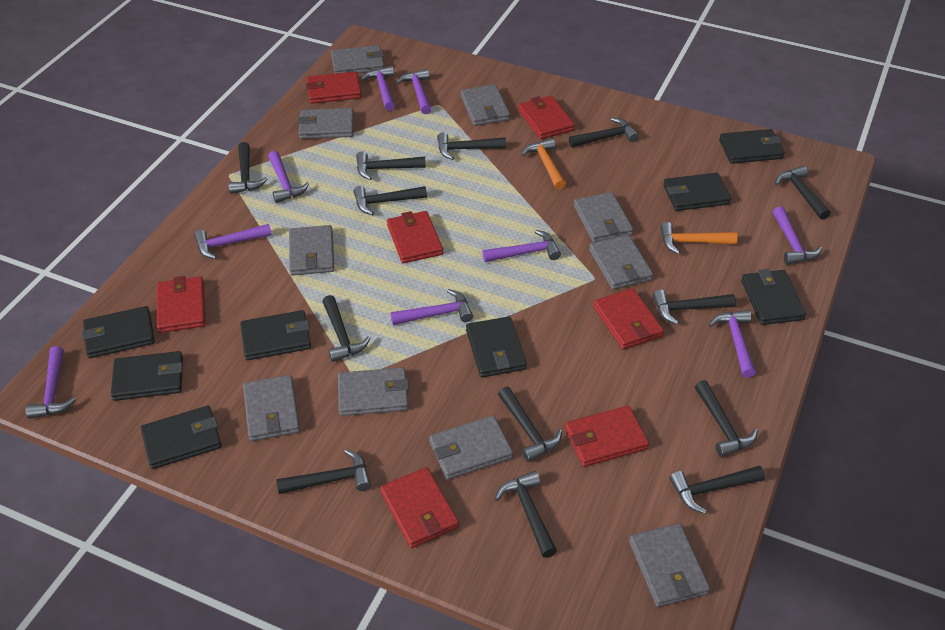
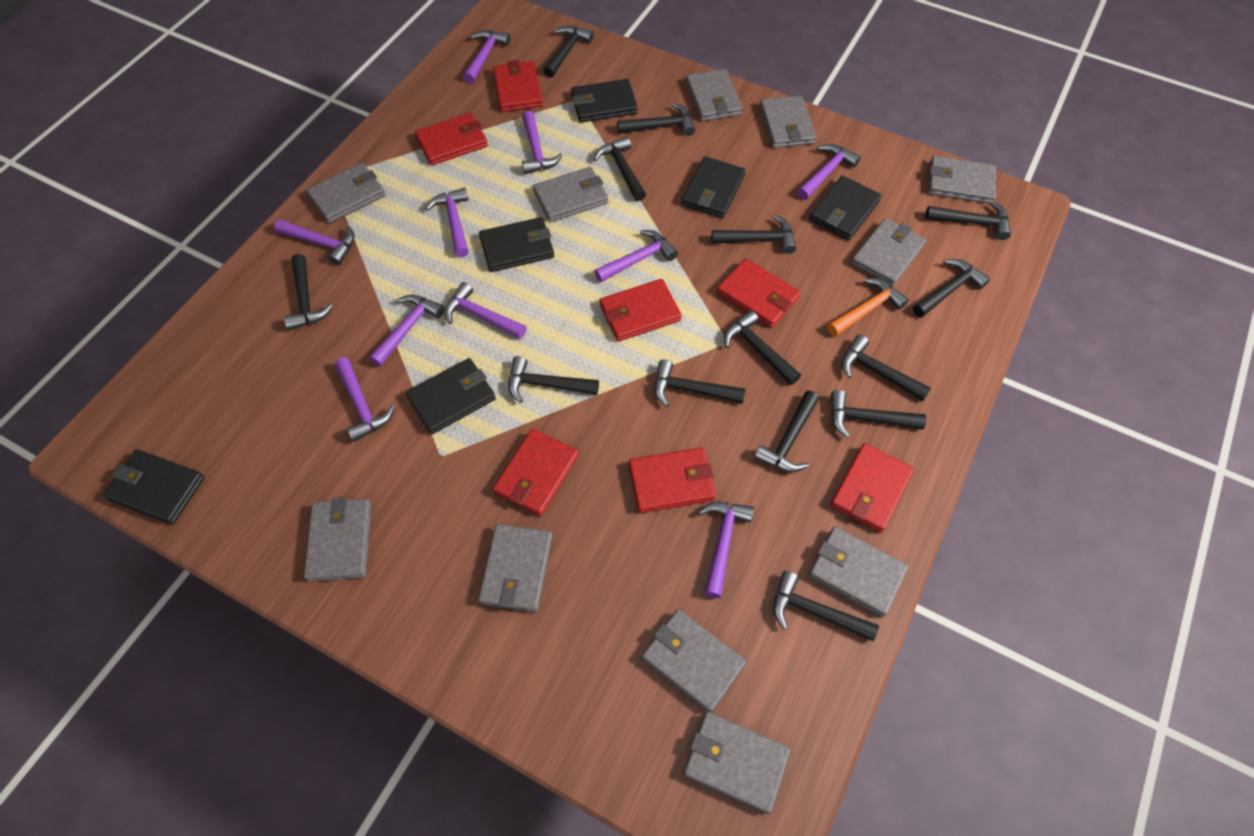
black hammer: 13 -> 14
black wallet: 8 -> 6
grey wallet: 10 -> 11
orange hammer: 2 -> 1
purple hammer: 9 -> 10

